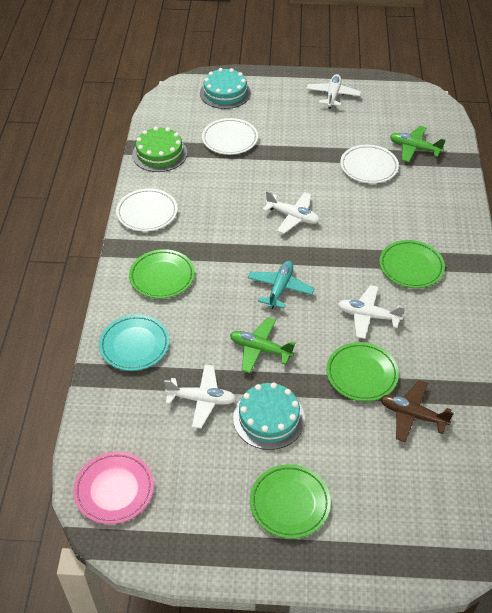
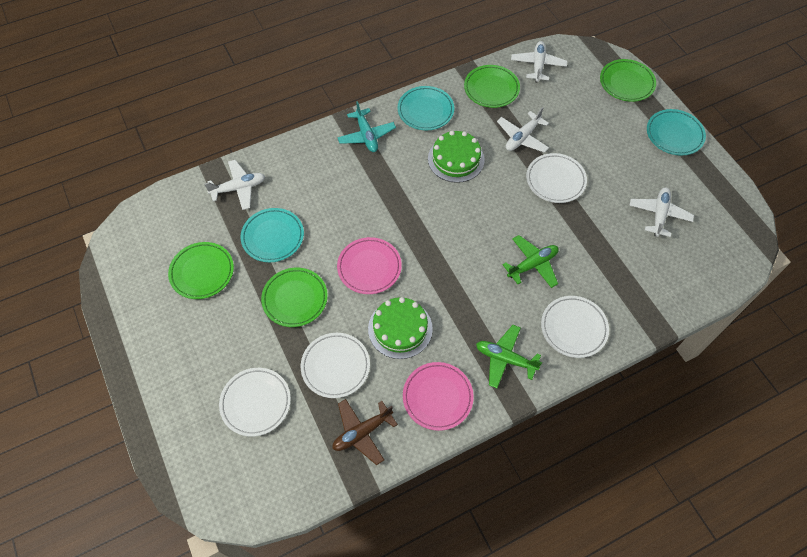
green cake: 1 -> 2
pink plate: 1 -> 2
turquoise cake: 2 -> 0
turquoise plate: 1 -> 3
white plate: 3 -> 4

